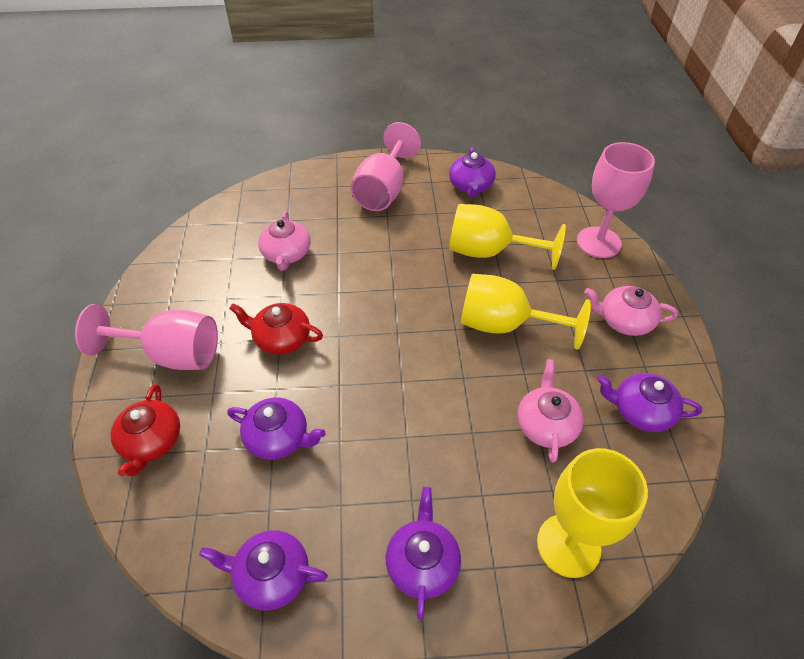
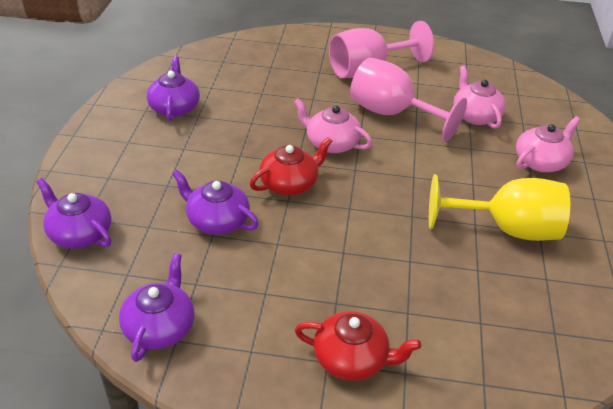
pink goblet: 3 -> 2
purple teapot: 5 -> 4
yellow goblet: 3 -> 1

